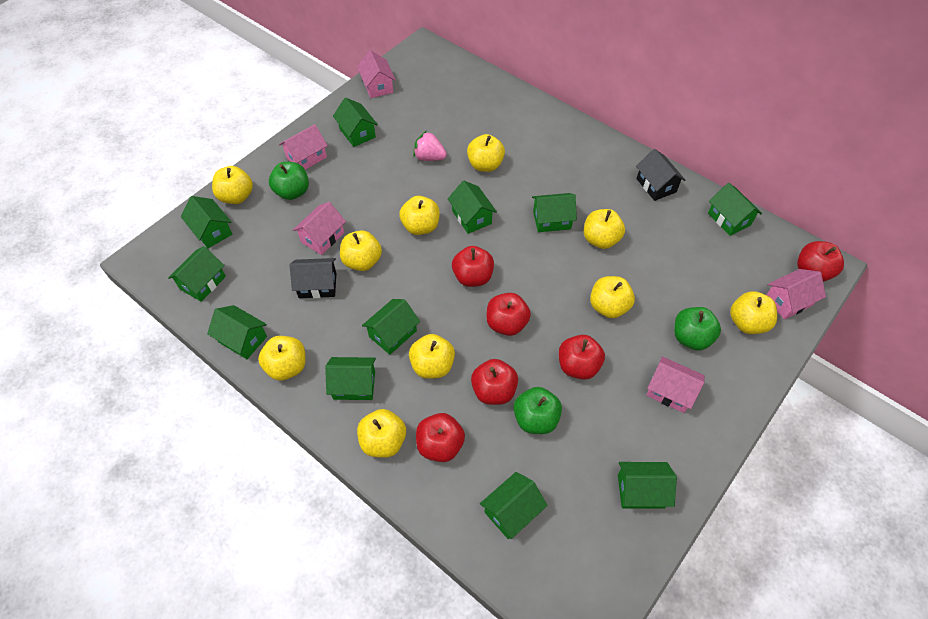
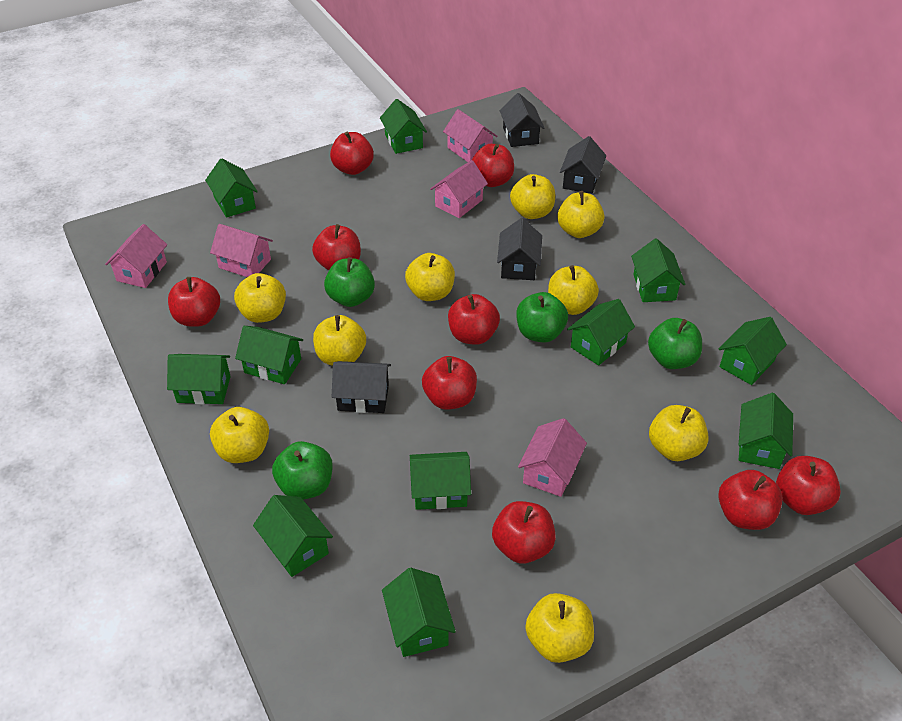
black house: 2 -> 4
green apple: 3 -> 4
pink strawberry: 1 -> 0
red apple: 6 -> 9
yellow apple: 10 -> 9

